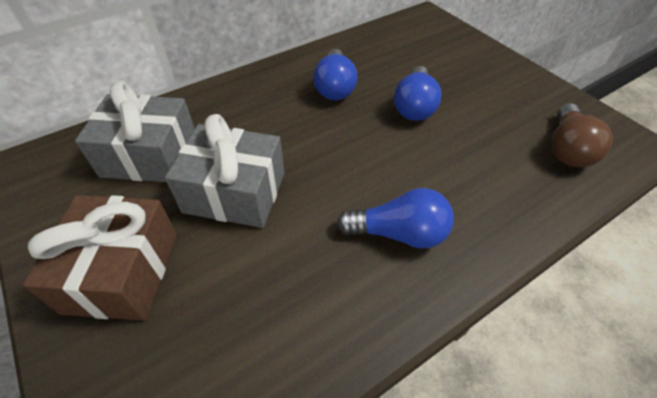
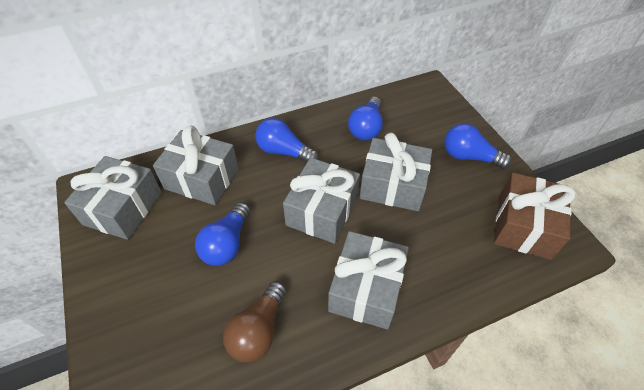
blue light bulb: 3 -> 4
grey gift: 2 -> 5

